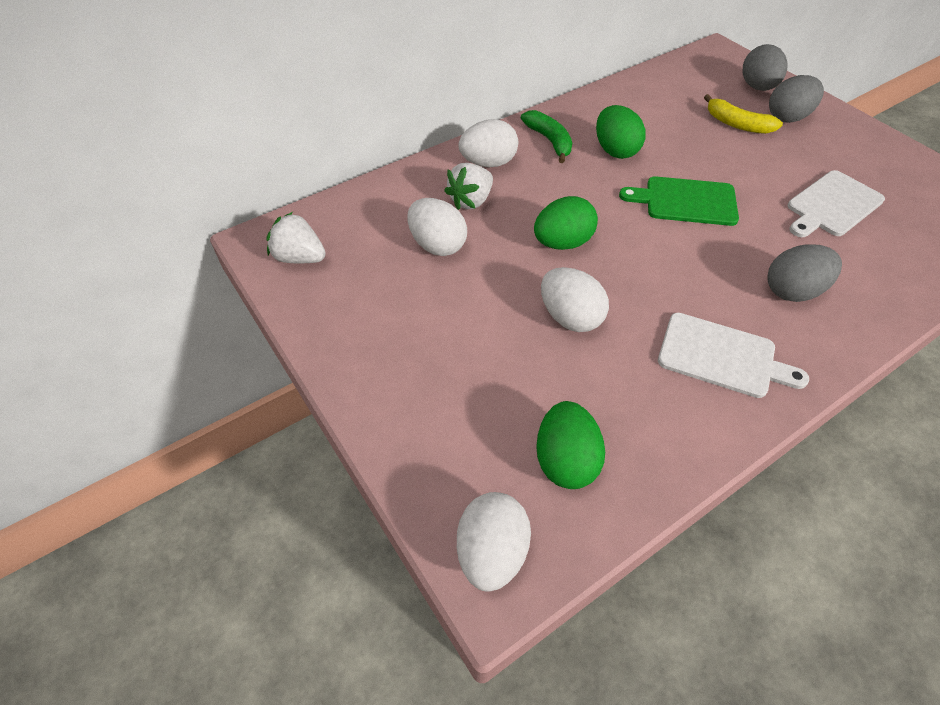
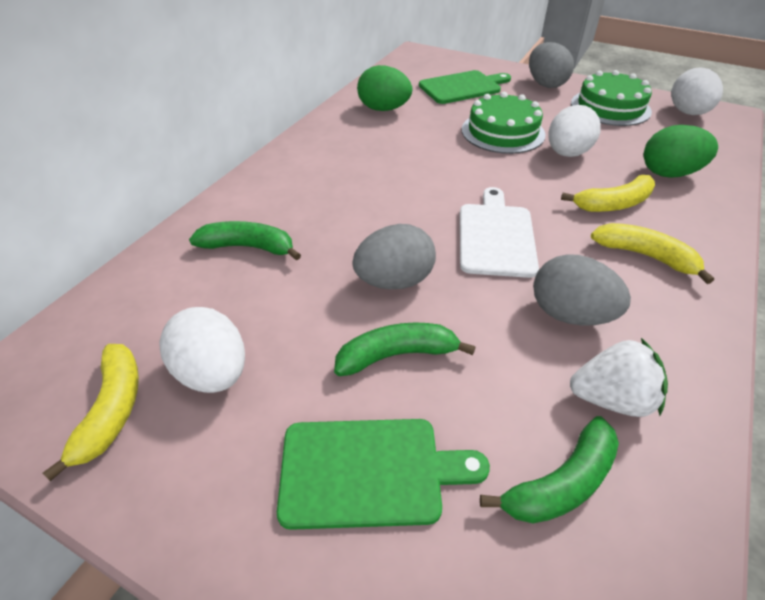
green banana: 1 -> 3
green cake: 0 -> 2
green cutting board: 1 -> 2
green egg: 3 -> 2
white cutting board: 2 -> 1
white egg: 4 -> 3
white strawberry: 2 -> 1
yellow banana: 1 -> 3

